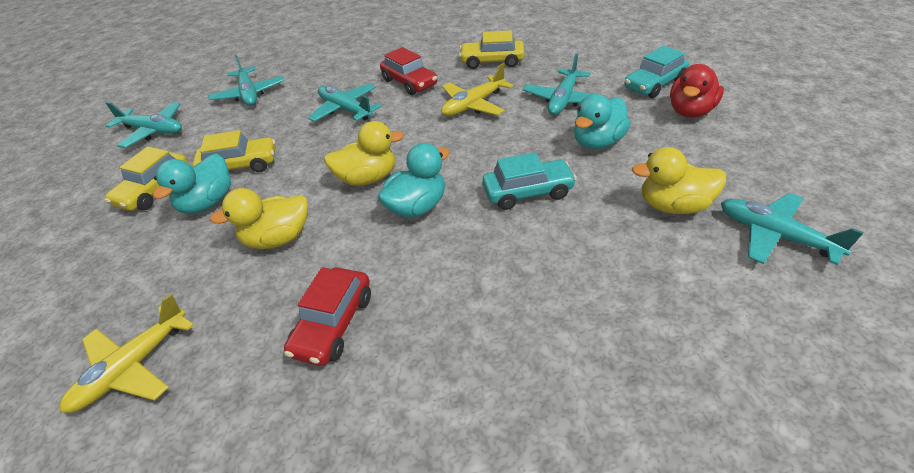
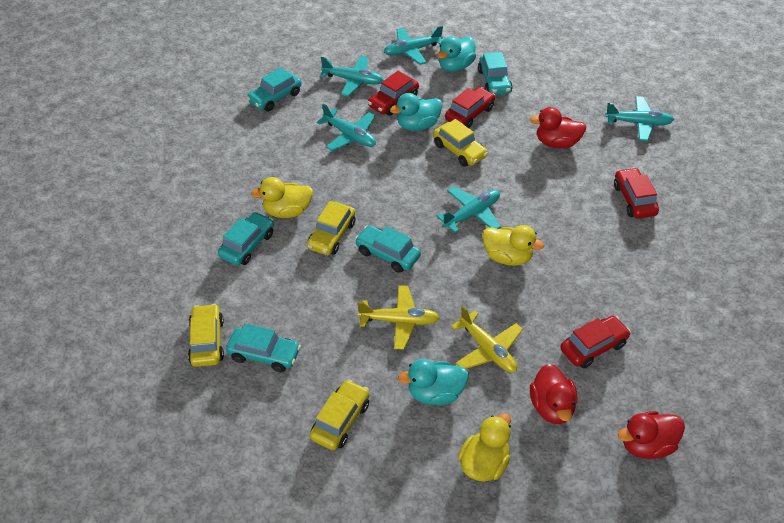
red car: 2 -> 4
red duck: 1 -> 3
turquoise car: 2 -> 5
yellow car: 3 -> 4

